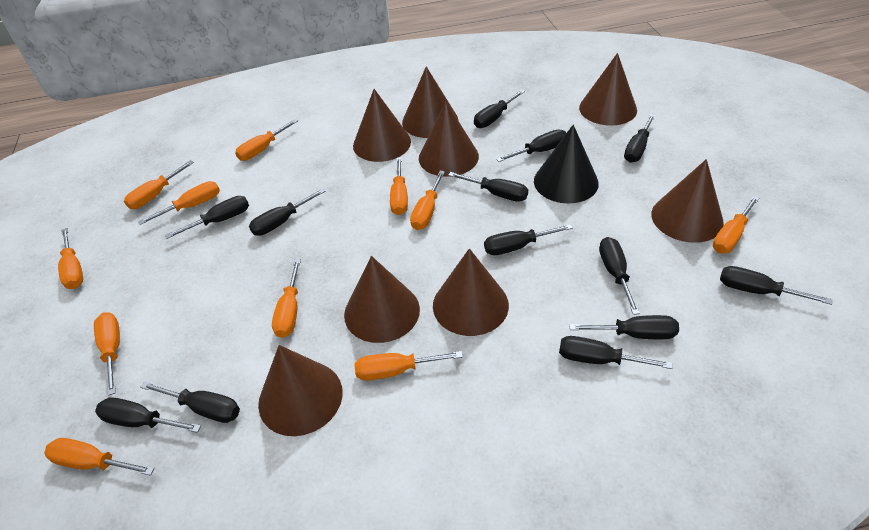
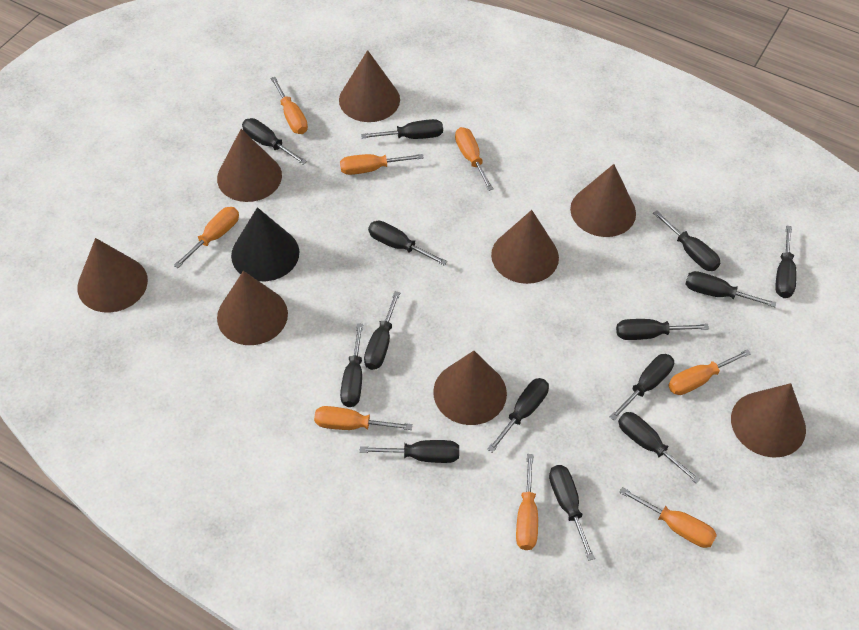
black screwdriver: 13 -> 14
orange screwdriver: 11 -> 8

